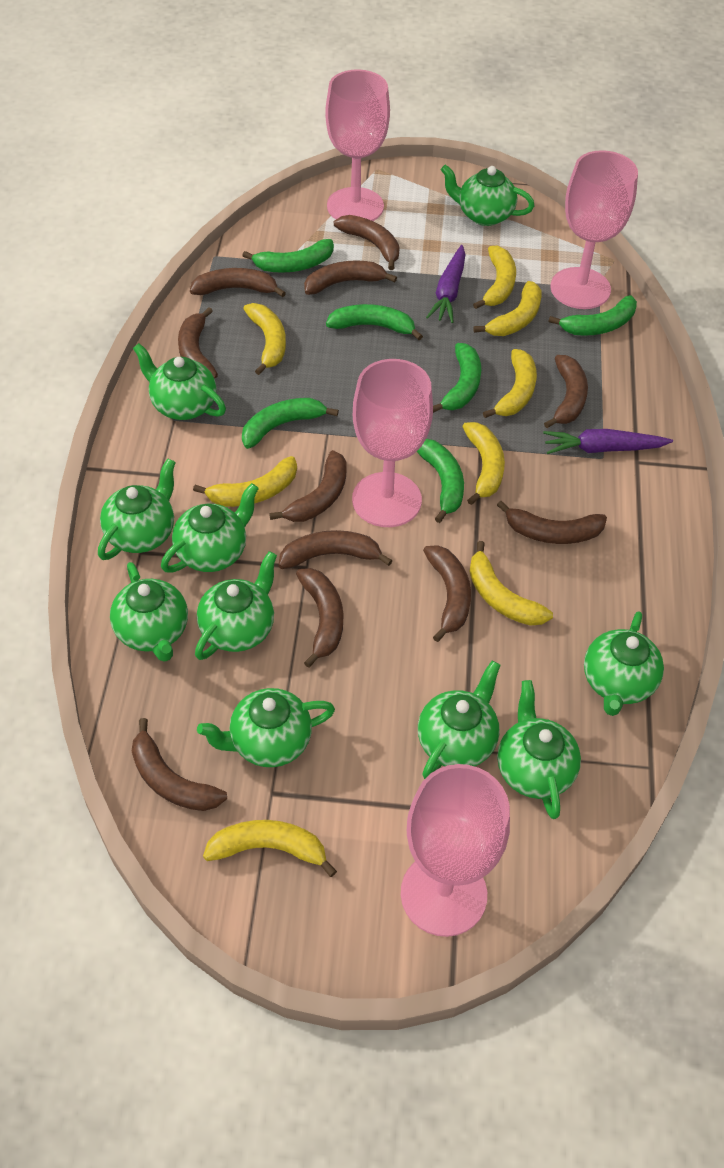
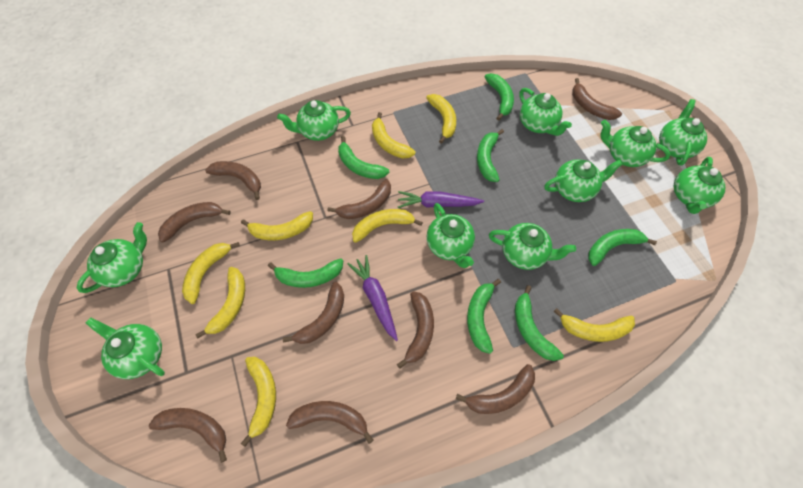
brown banana: 11 -> 9
green banana: 6 -> 7
pink goblet: 4 -> 0

